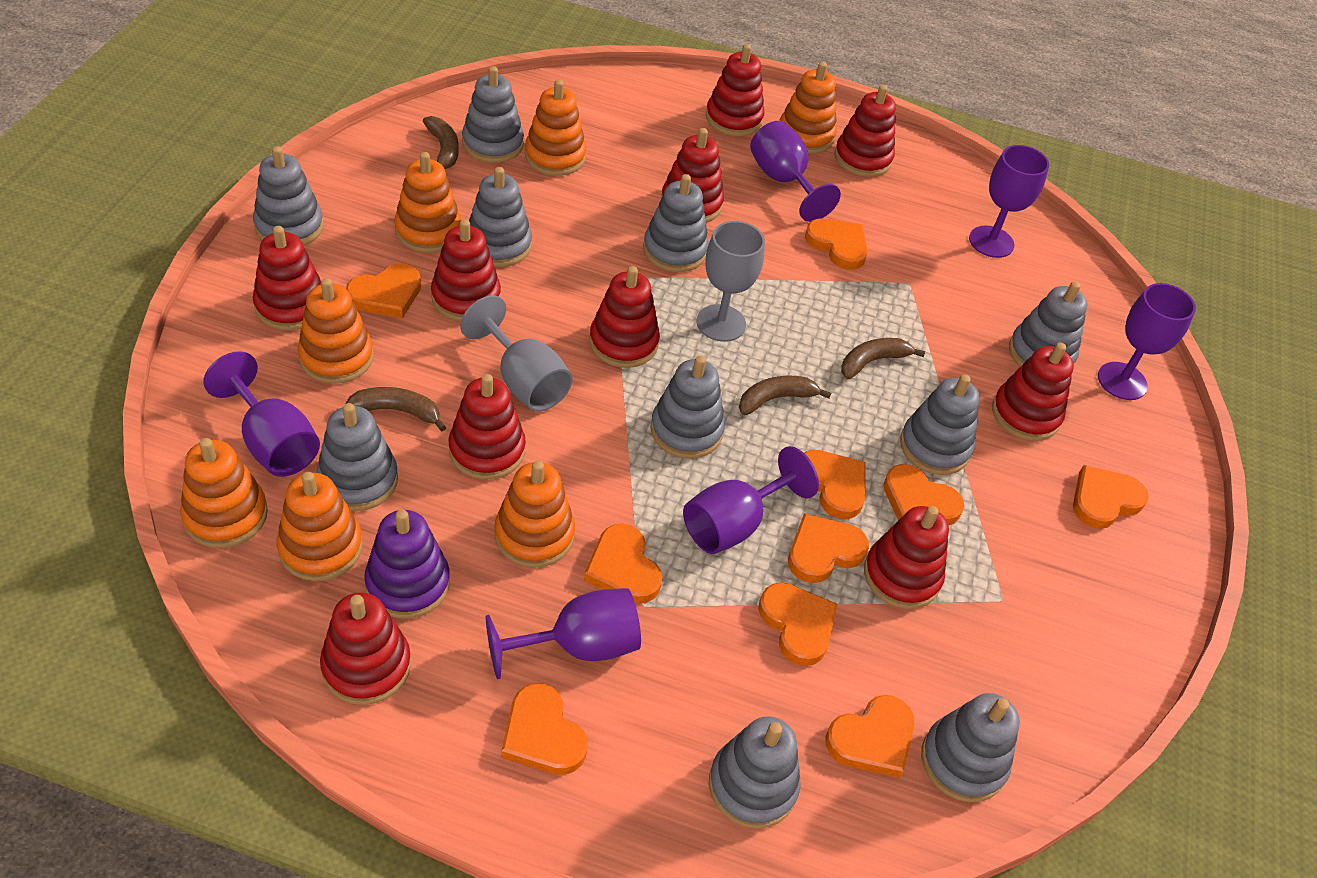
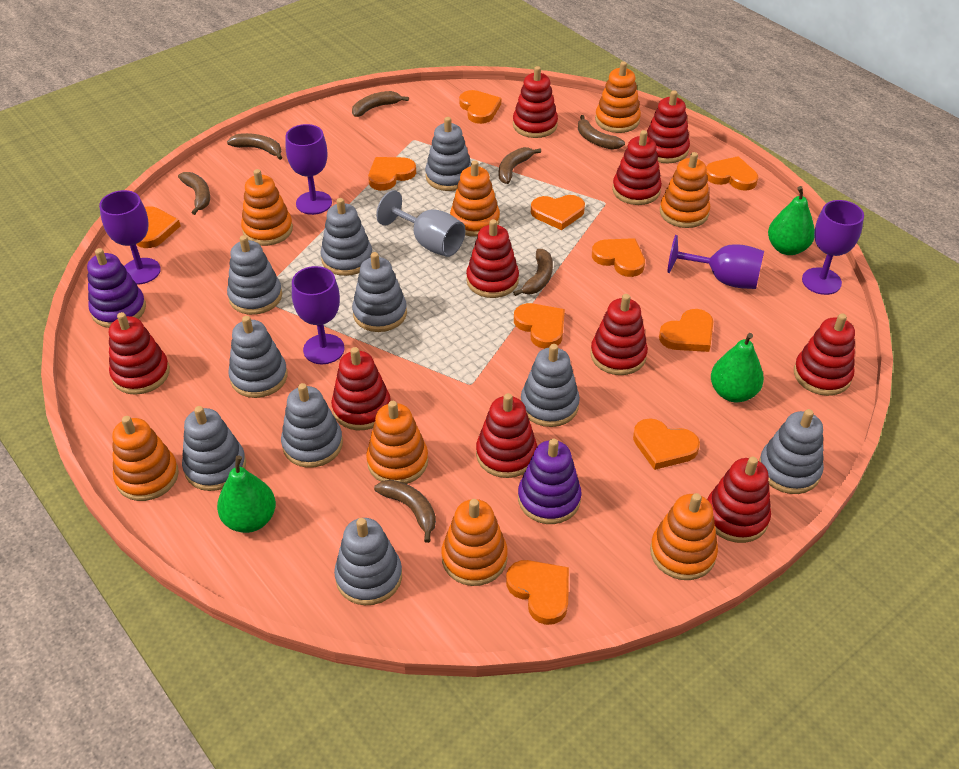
brown banana: 4 -> 7
green pear: 0 -> 3
grey goblet: 2 -> 1
orange stacking toy: 7 -> 8
purple goblet: 6 -> 5
purple stacking toy: 1 -> 2

